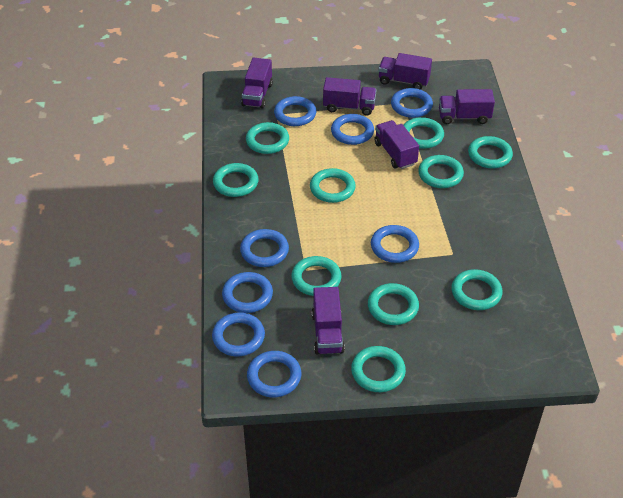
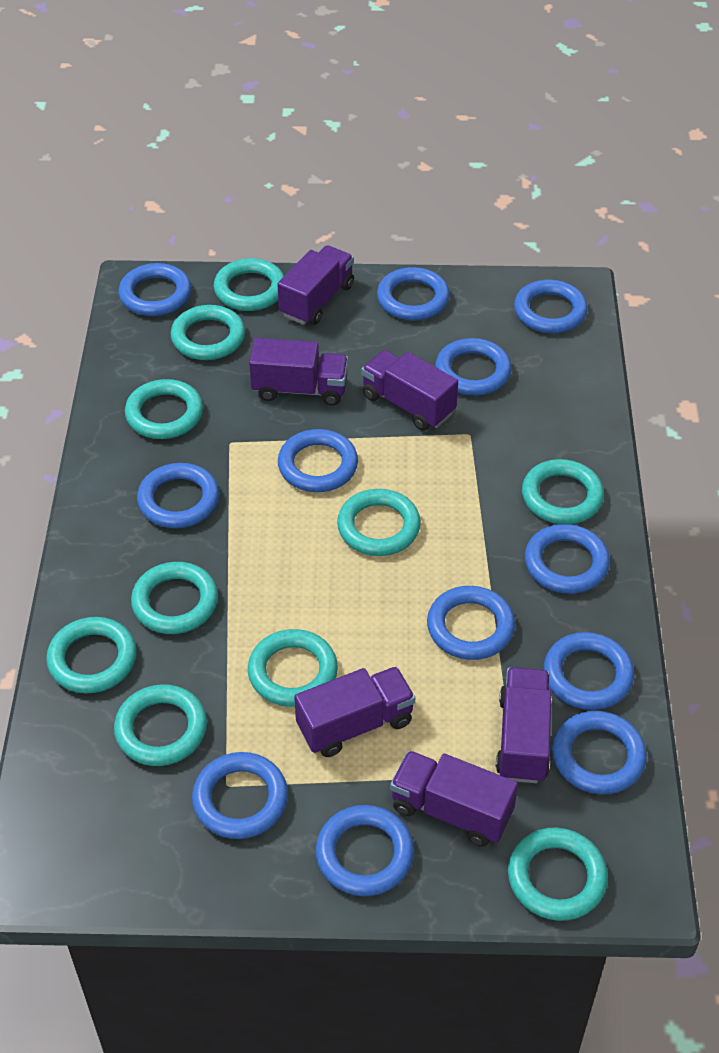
blue ring: 8 -> 12

